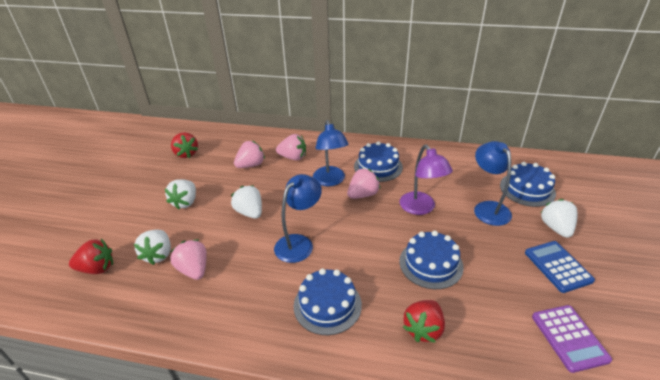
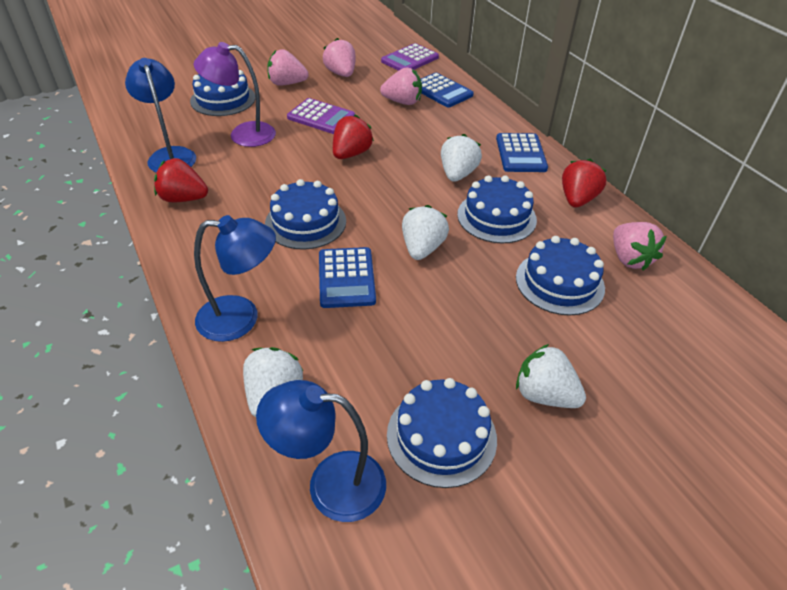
blue cake: 4 -> 5
blue calculator: 1 -> 3
purple calculator: 1 -> 2

